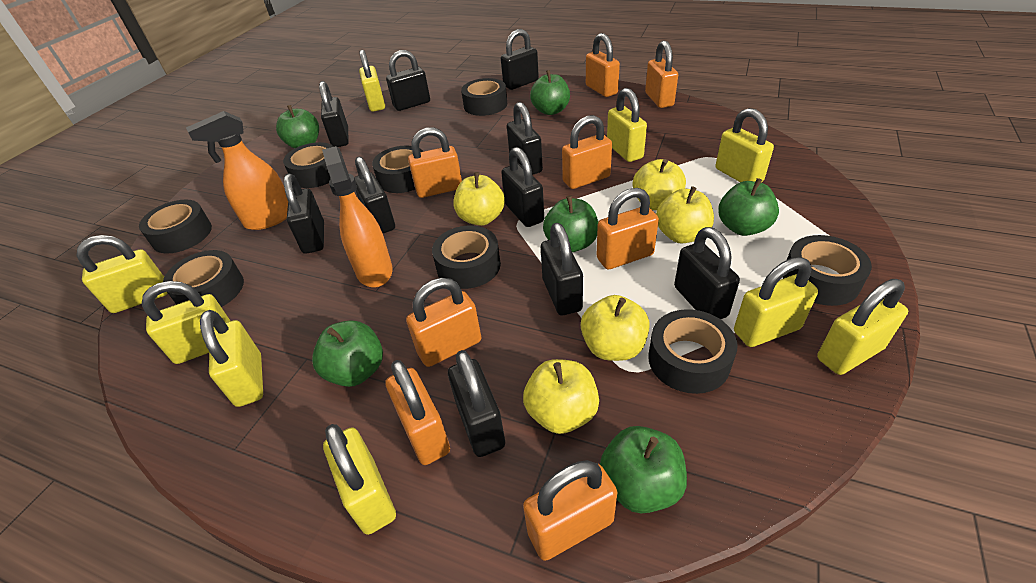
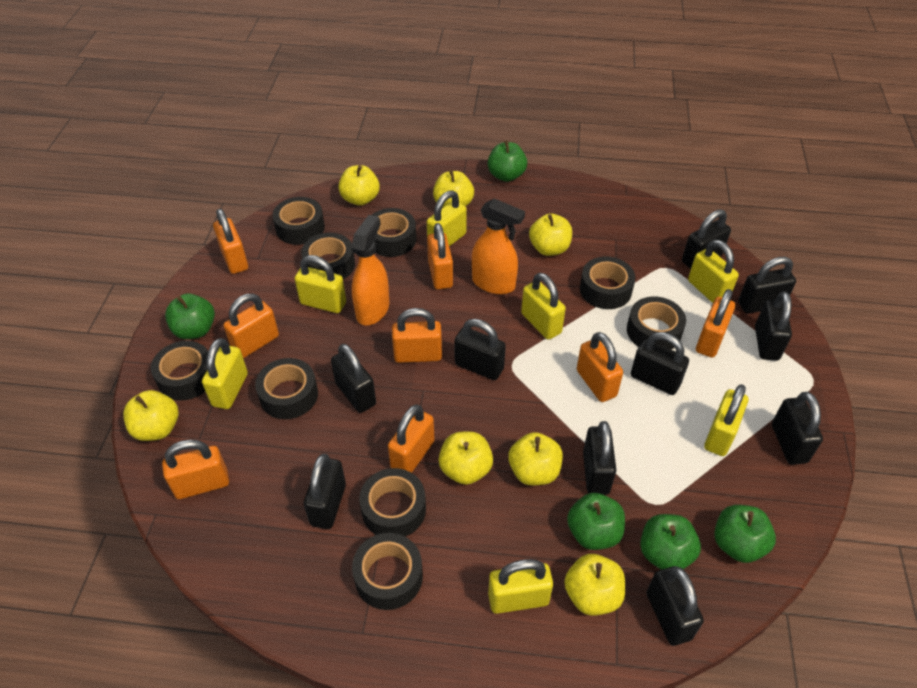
black tape: 8 -> 9
green apple: 6 -> 5
yellow apple: 5 -> 7
yellow padlock: 9 -> 7

